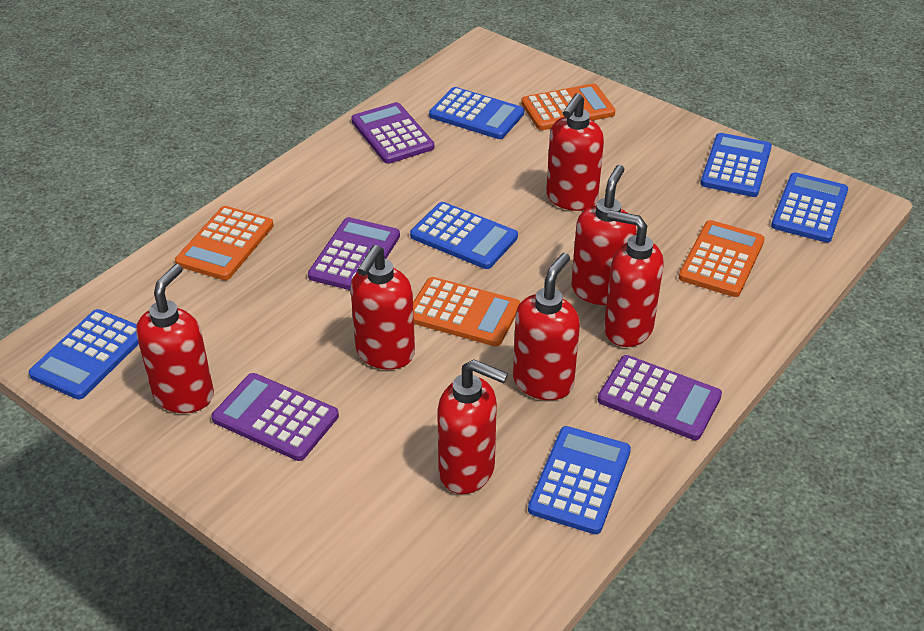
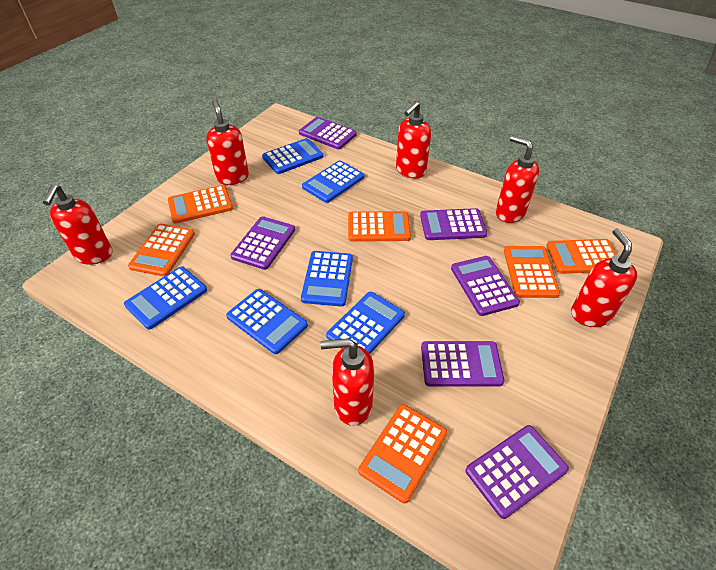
orange calculator: 4 -> 6
purple calculator: 4 -> 6
red soap dispenser: 7 -> 6

